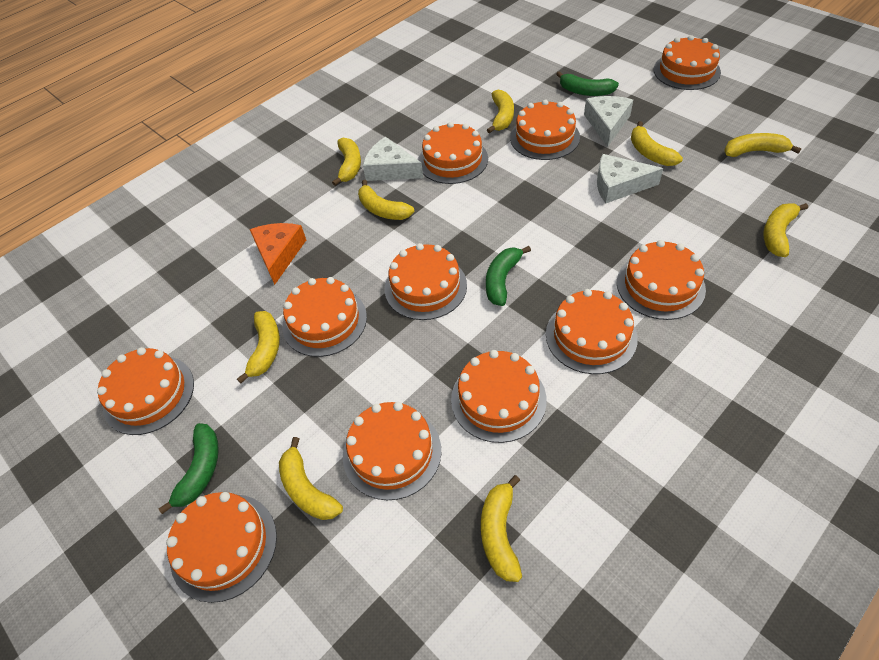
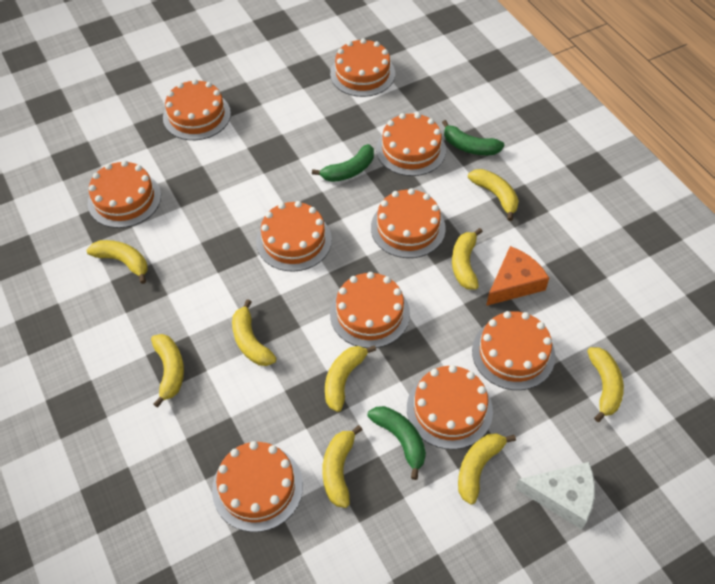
orange cake: 11 -> 10
white cheese: 3 -> 1

